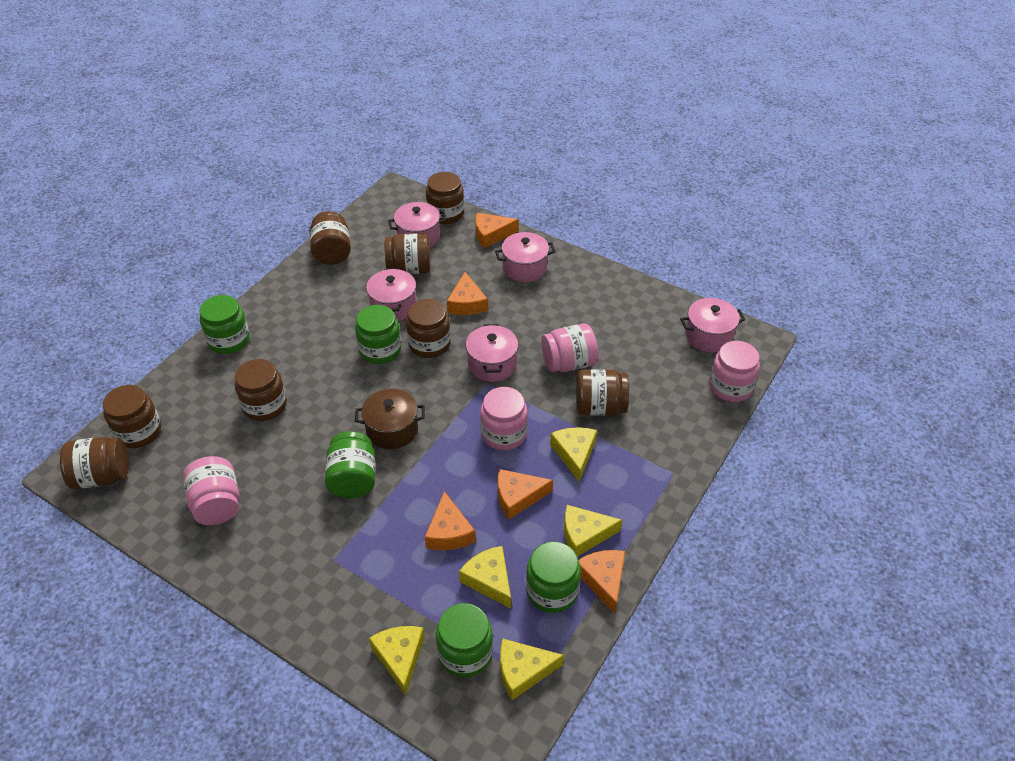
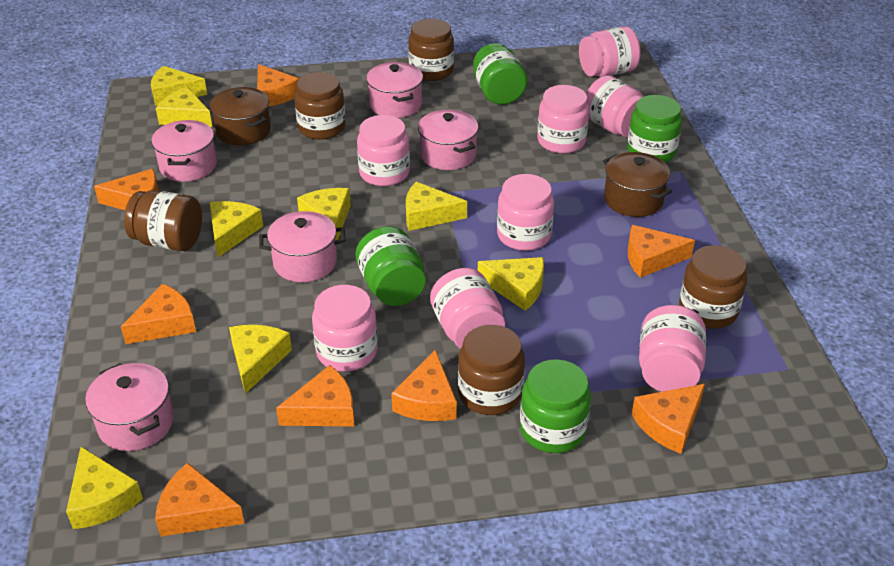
brown jar: 8 -> 5
brown pot: 1 -> 2
green jar: 5 -> 4
orange cheese: 5 -> 8
pink jar: 4 -> 8
yellow cheese: 5 -> 8

